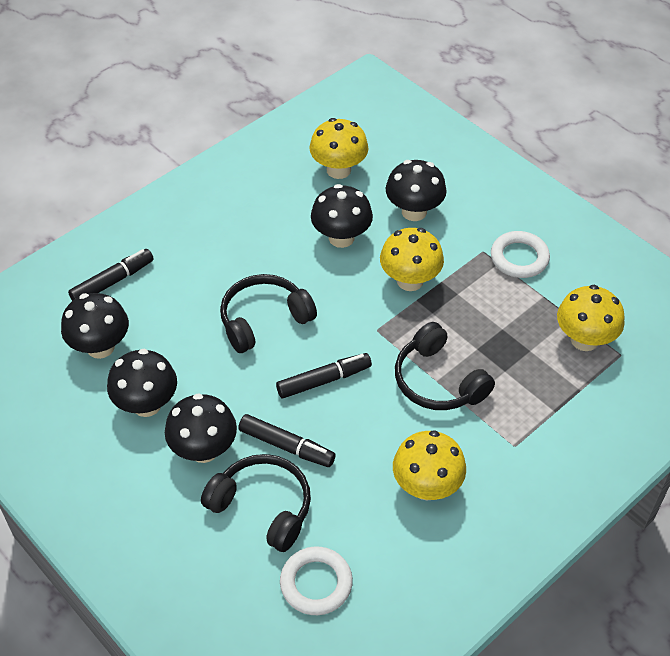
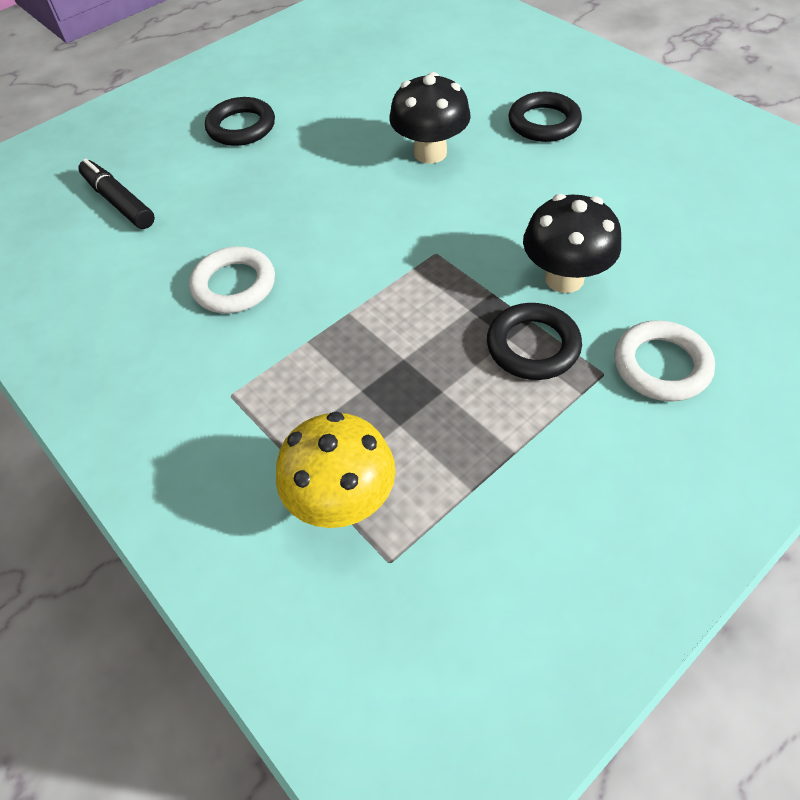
black headphones: 3 -> 0
black marker: 3 -> 1
black mushroom: 5 -> 2
black ring: 0 -> 3
yellow mushroom: 4 -> 1

